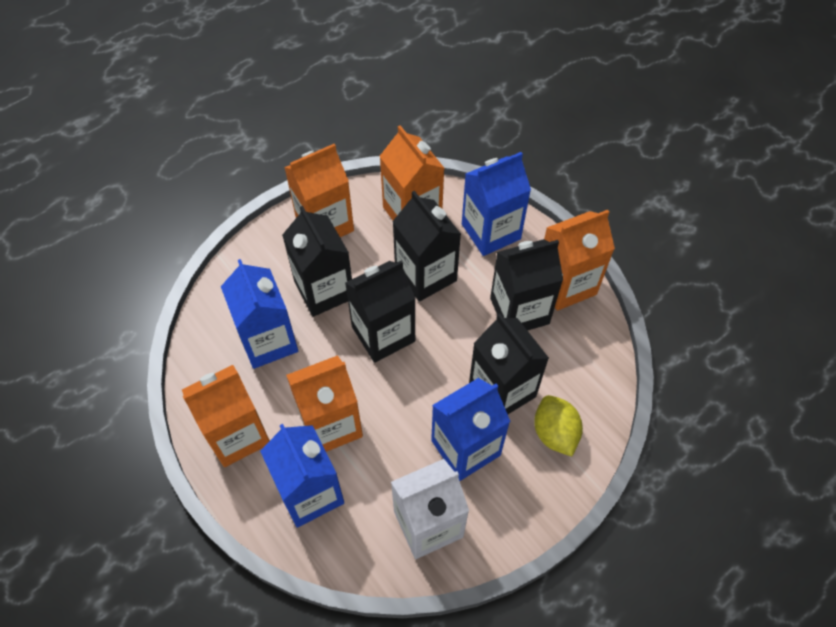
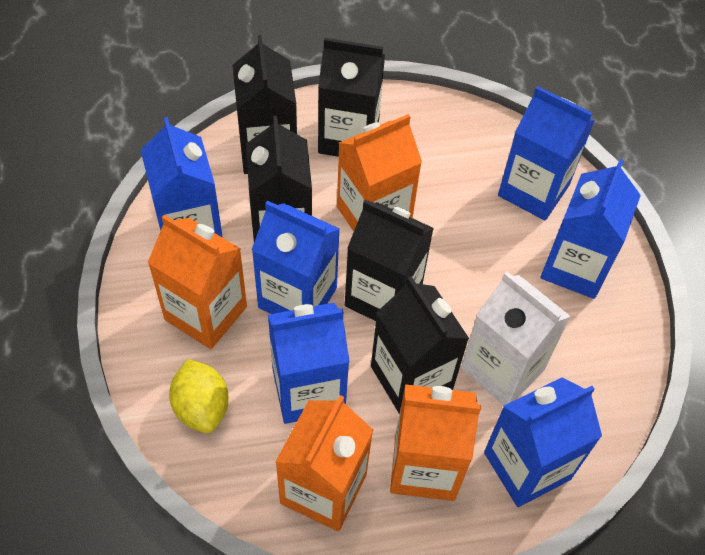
blue carton: 4 -> 6
orange carton: 5 -> 4

